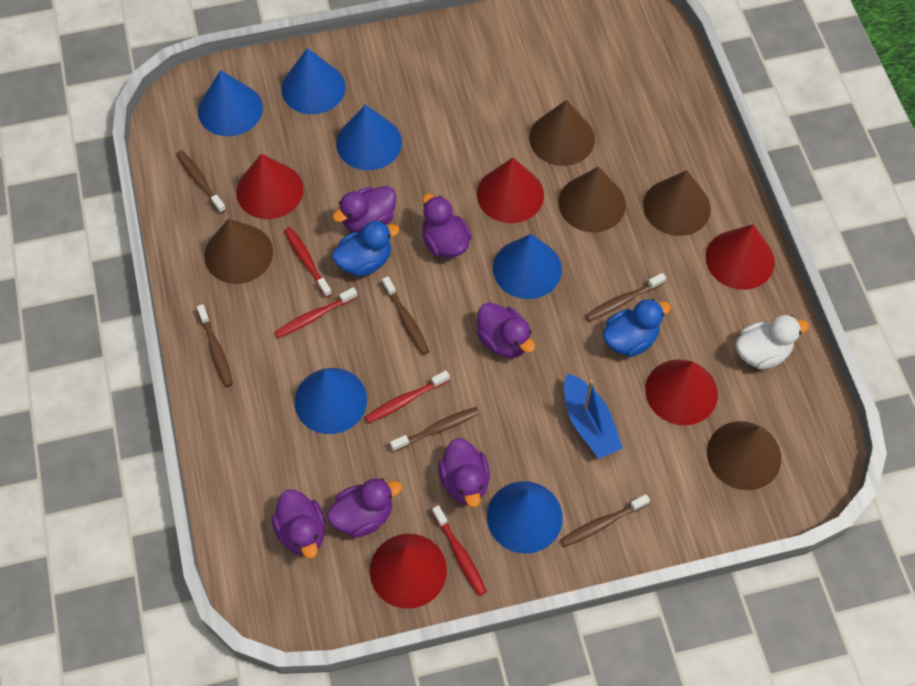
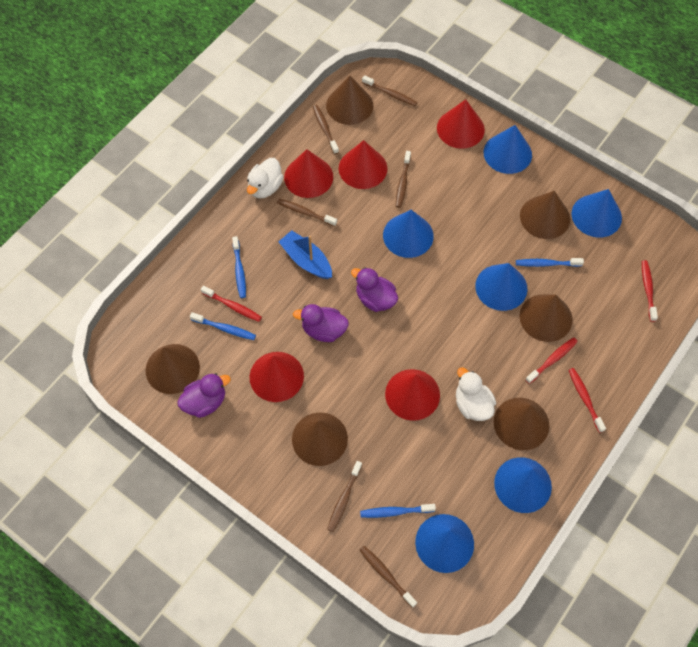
blue duck: 2 -> 0
blue toothbrush: 0 -> 4
brown cone: 5 -> 6
purple duck: 6 -> 3
white duck: 1 -> 2

